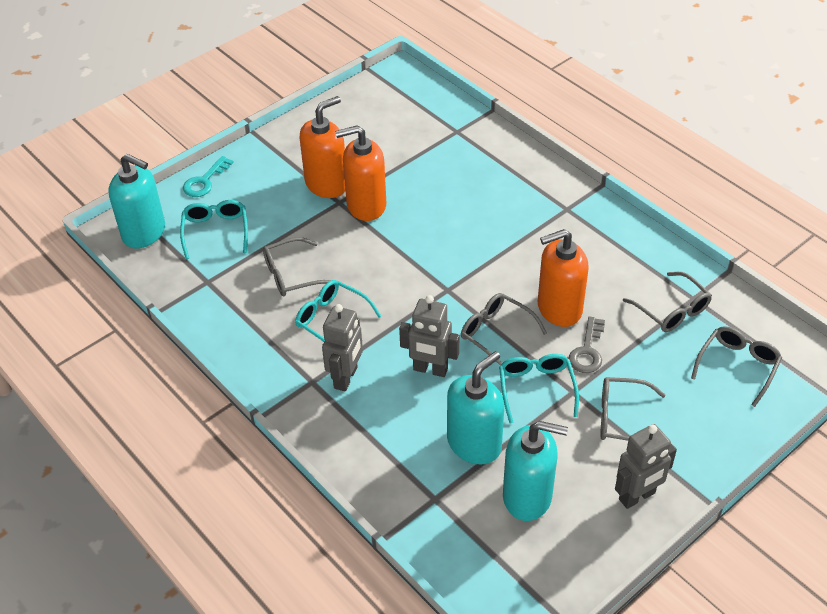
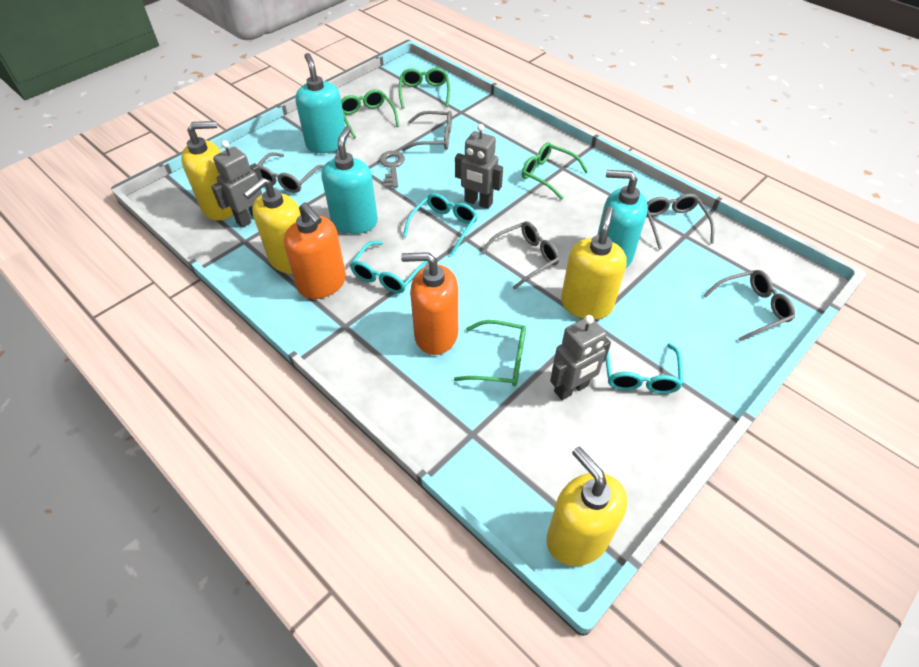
green glasses: 0 -> 4
orange soap dispenser: 3 -> 2
turquoise key: 1 -> 0
yellow soap dispenser: 0 -> 4

